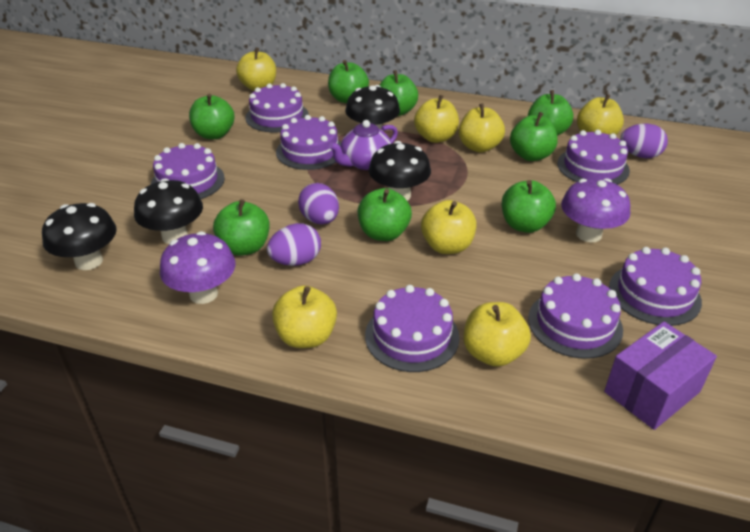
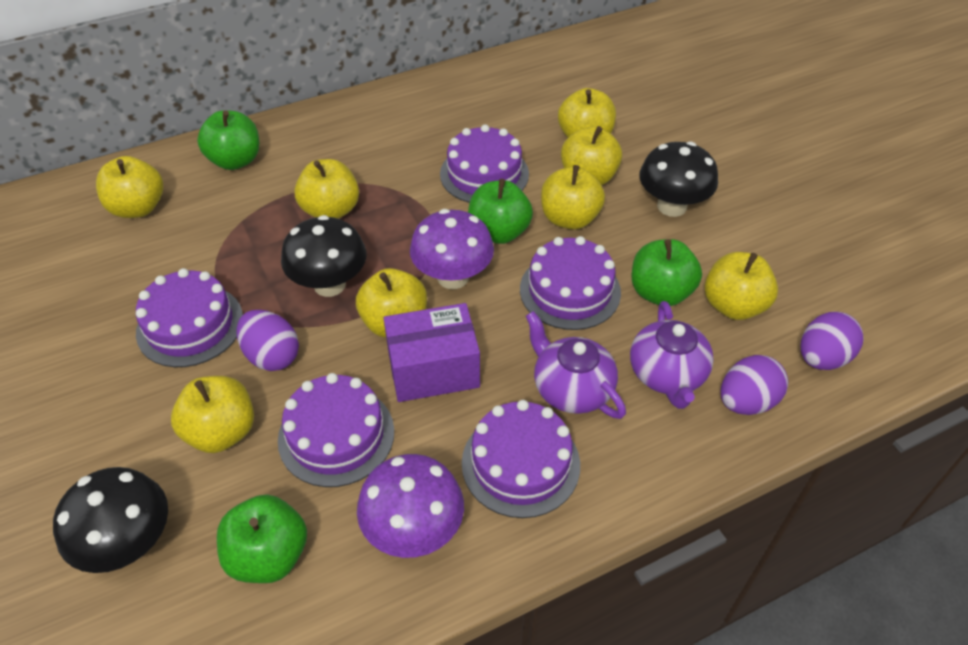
black mushroom: 4 -> 3
green apple: 8 -> 4
purple cake: 7 -> 5
purple teapot: 1 -> 2
yellow apple: 7 -> 8

